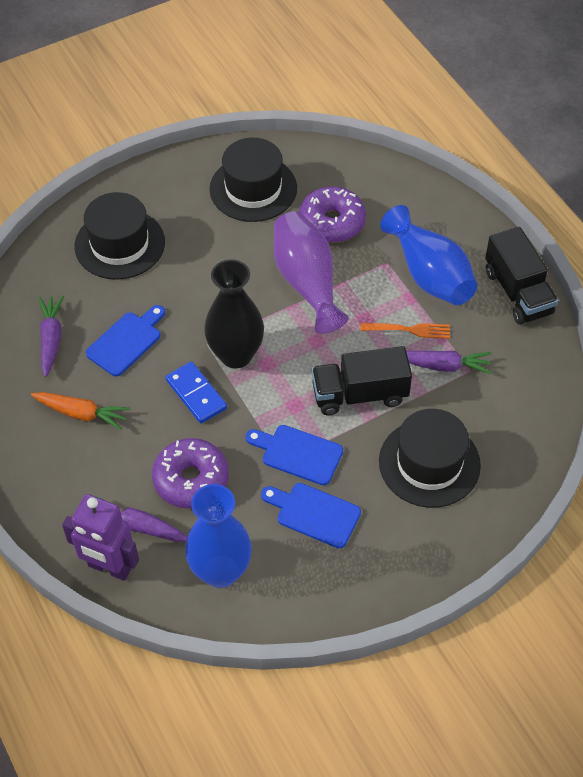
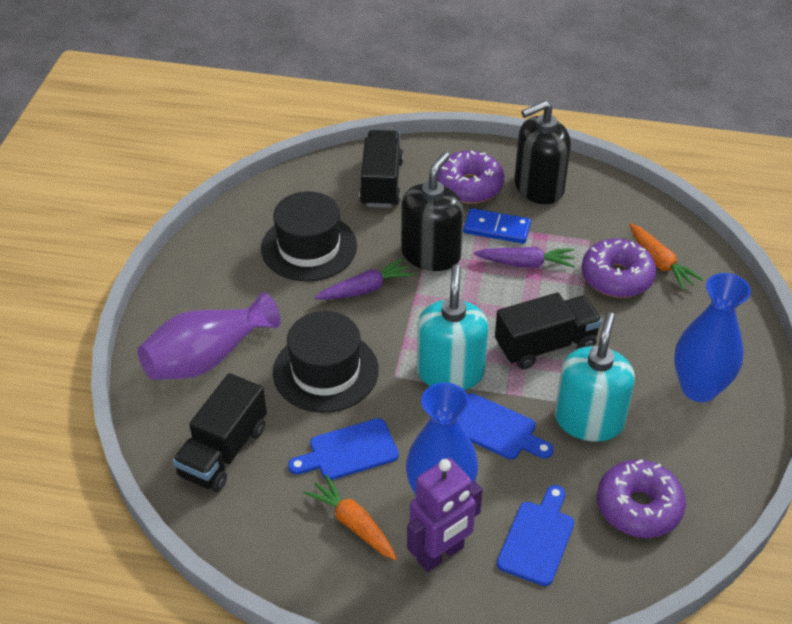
black hat: 3 -> 2
black soap dispenser: 0 -> 2
black truck: 2 -> 3
black vase: 1 -> 0
orange carrot: 1 -> 2
orange fork: 1 -> 0
purple carrot: 3 -> 2
purple donut: 2 -> 3
turquoise soap dispenser: 0 -> 2

